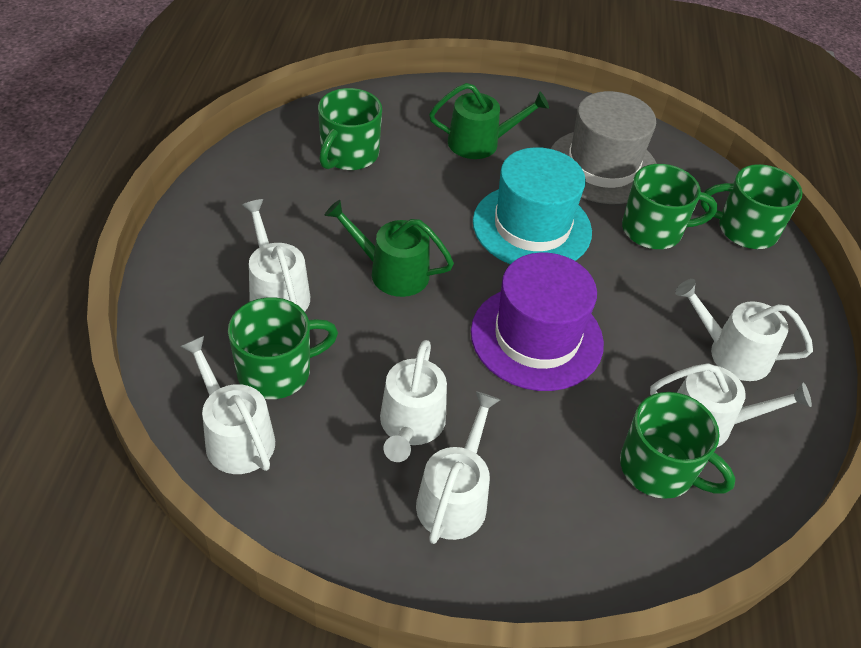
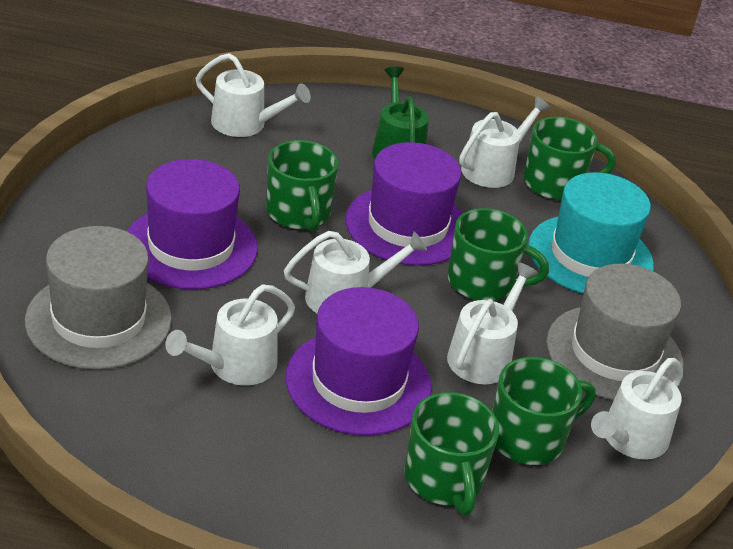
green watering can: 2 -> 1
grey hat: 1 -> 2
purple hat: 1 -> 3

